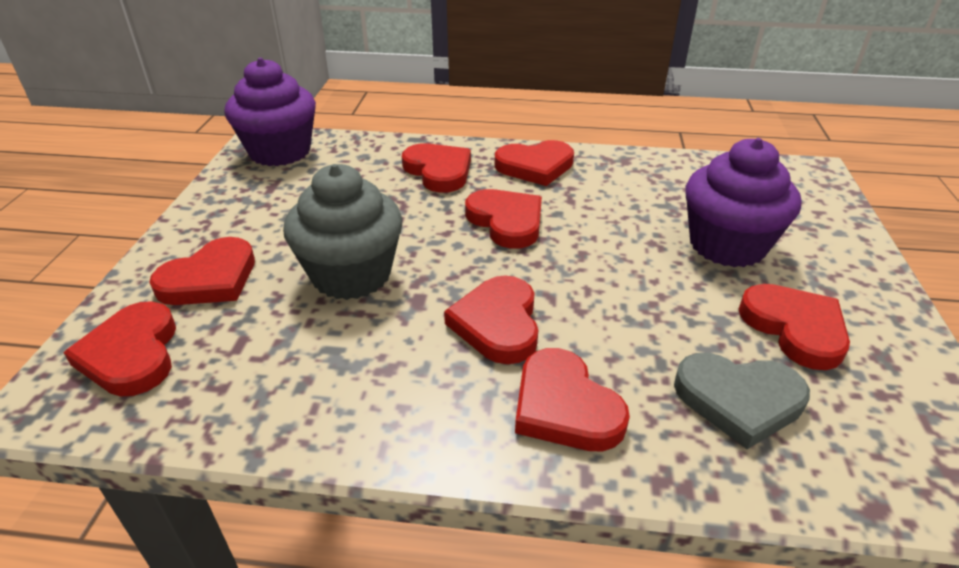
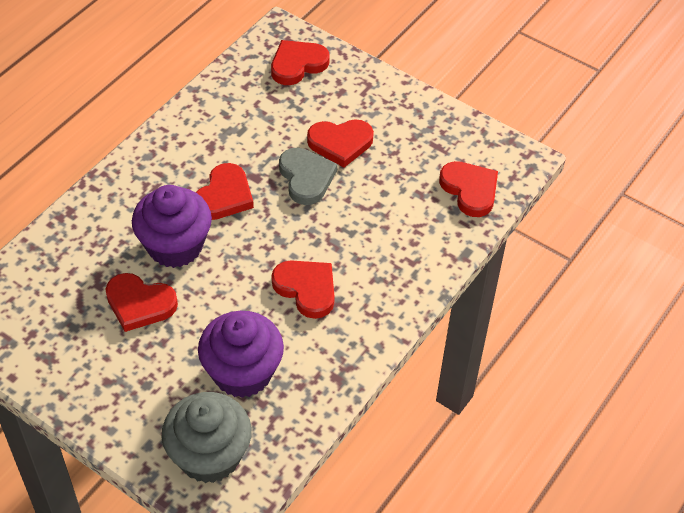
red heart: 8 -> 6

